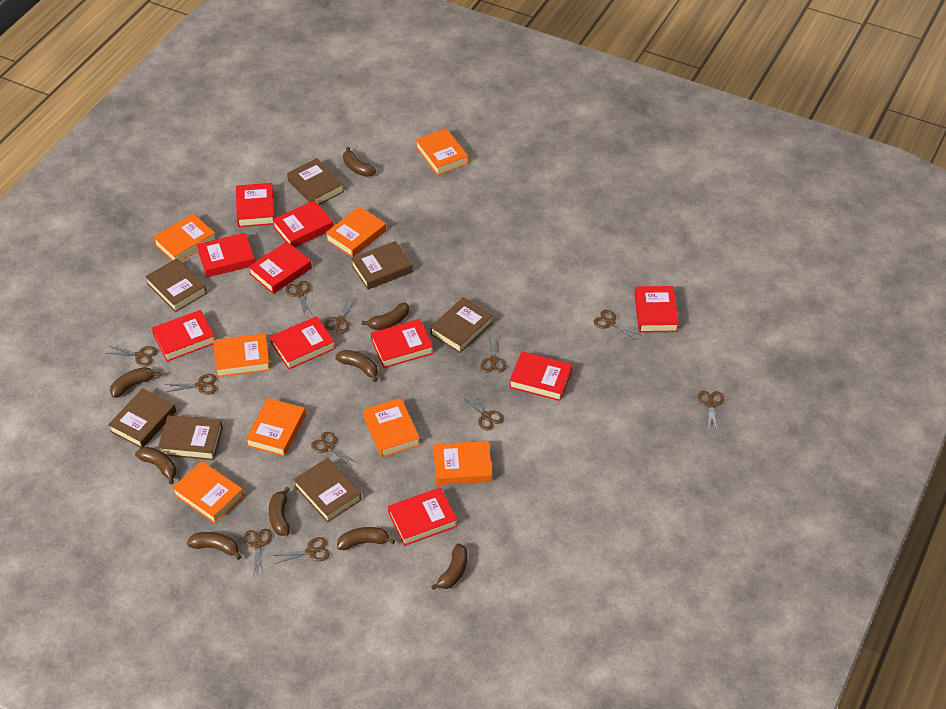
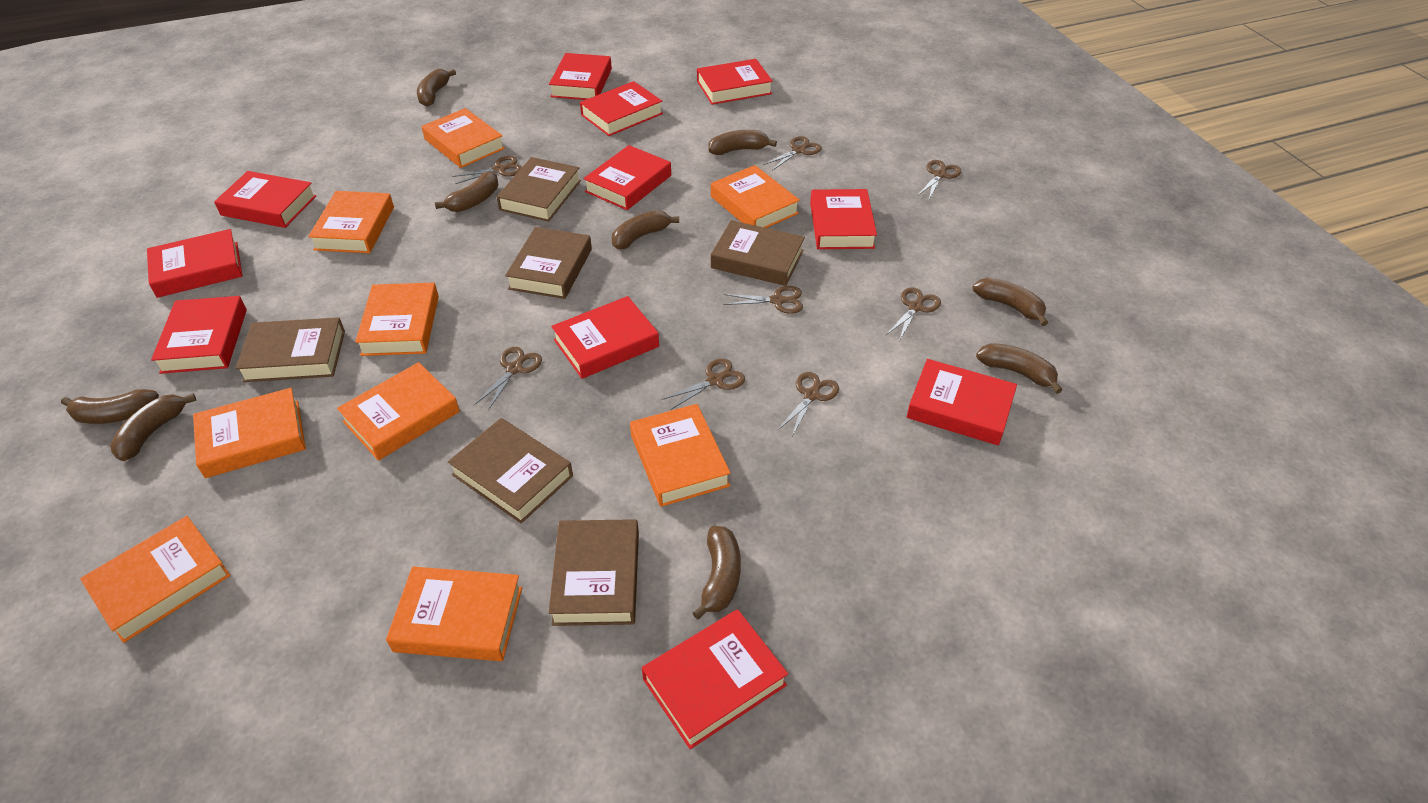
brown book: 7 -> 6
brown scissors: 11 -> 8
orange book: 8 -> 9
red book: 10 -> 11

